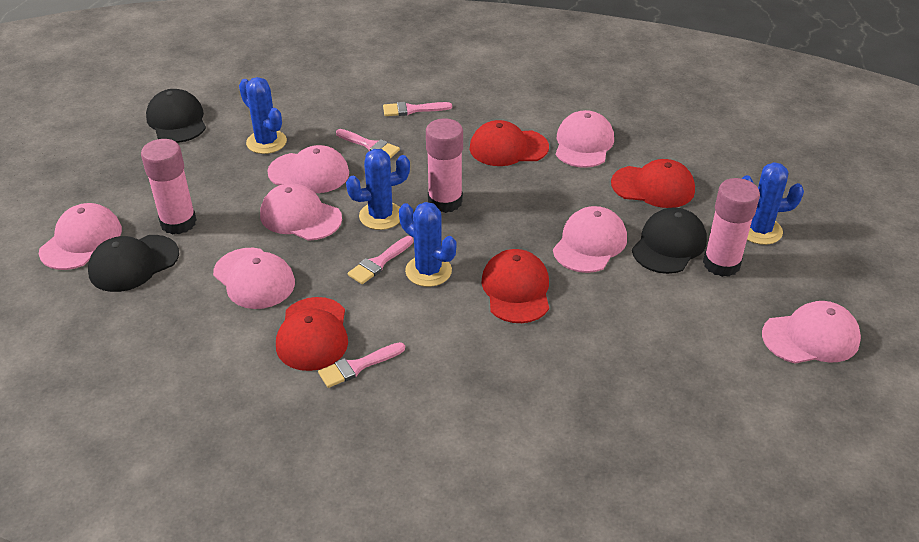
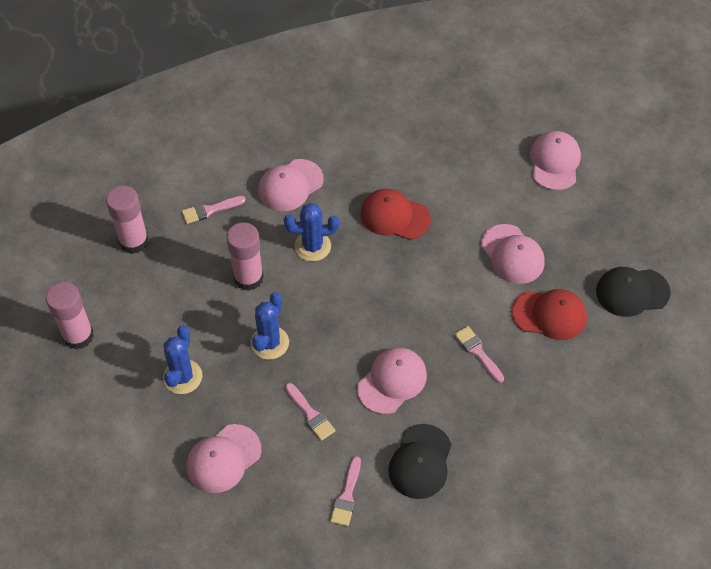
black cap: 3 -> 2
blue cactus: 4 -> 3
pink cap: 7 -> 5
red cap: 4 -> 2

